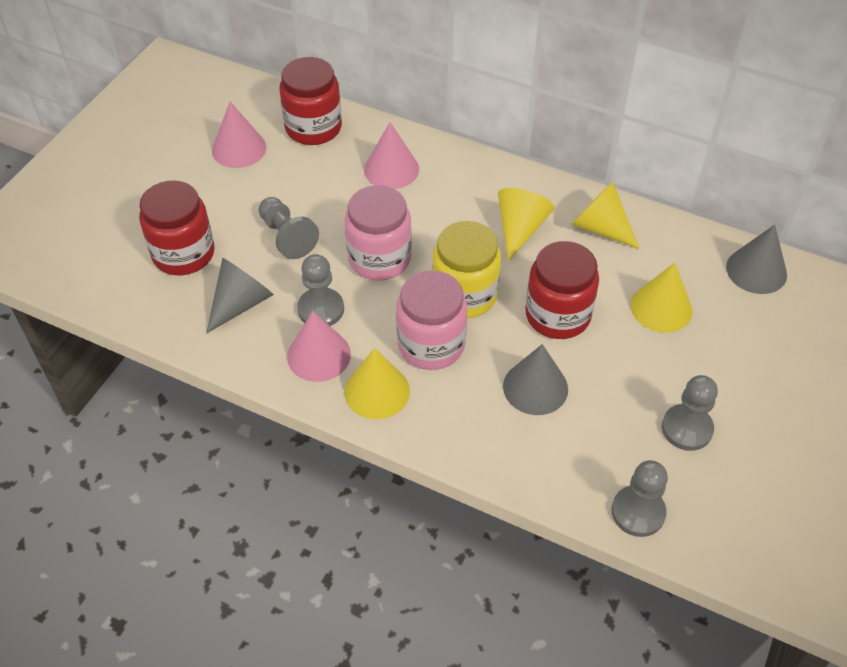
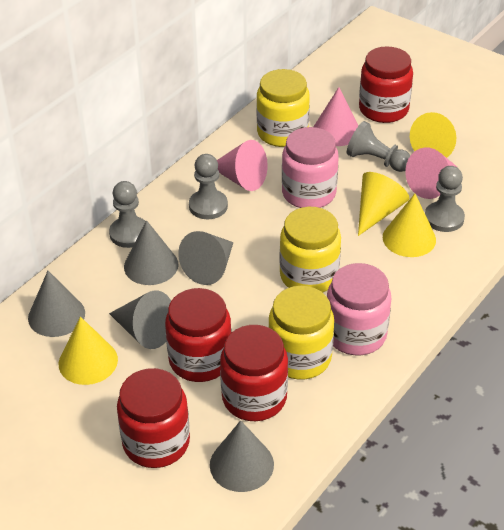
grey cone: 3 -> 5
red jar: 3 -> 4
yellow jar: 1 -> 3

